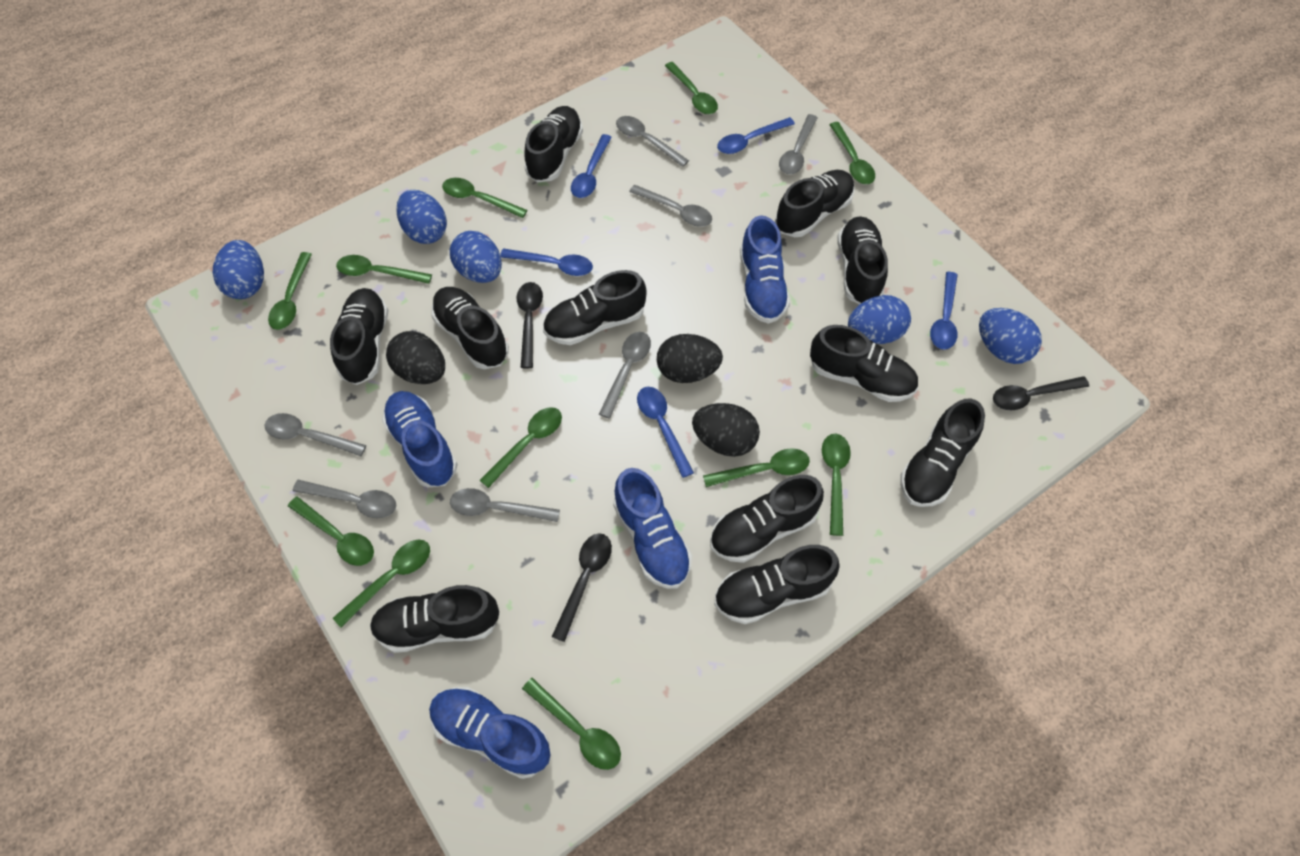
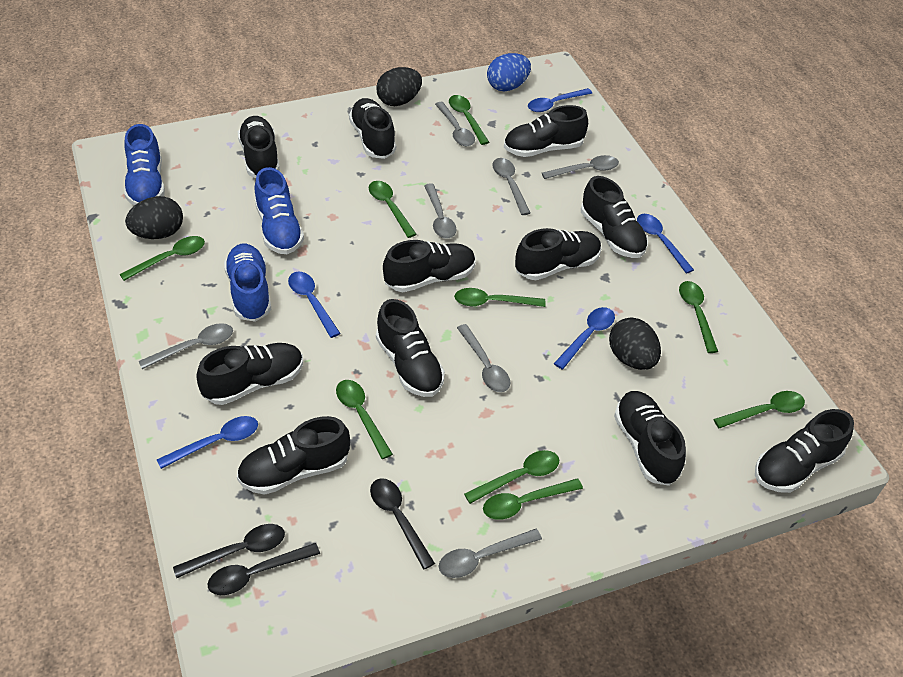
blue egg: 5 -> 1
blue shoe: 4 -> 3
green spoon: 11 -> 9

